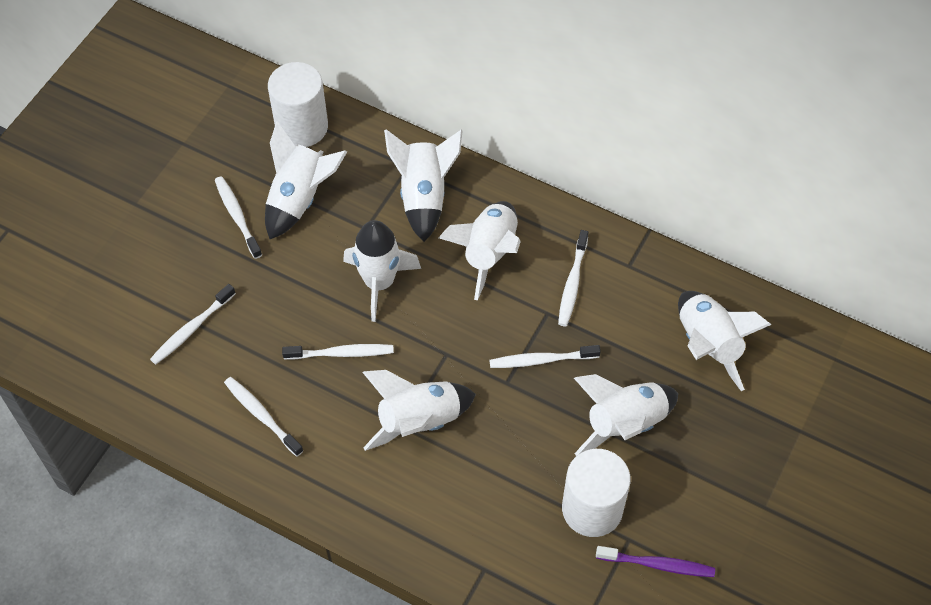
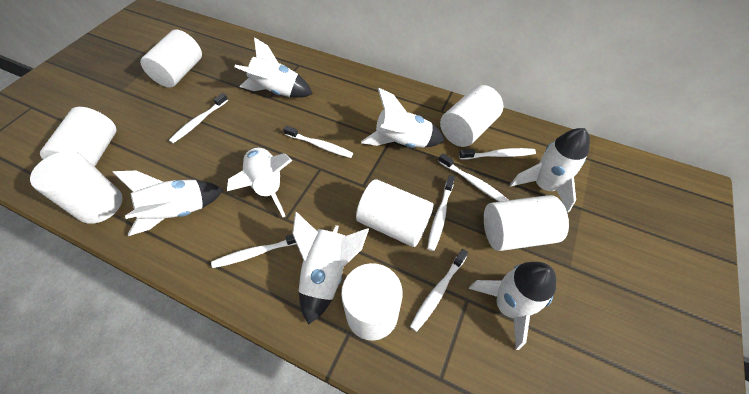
purple toothbrush: 1 -> 0
white cylinder: 2 -> 7
white toothbrush: 6 -> 7

